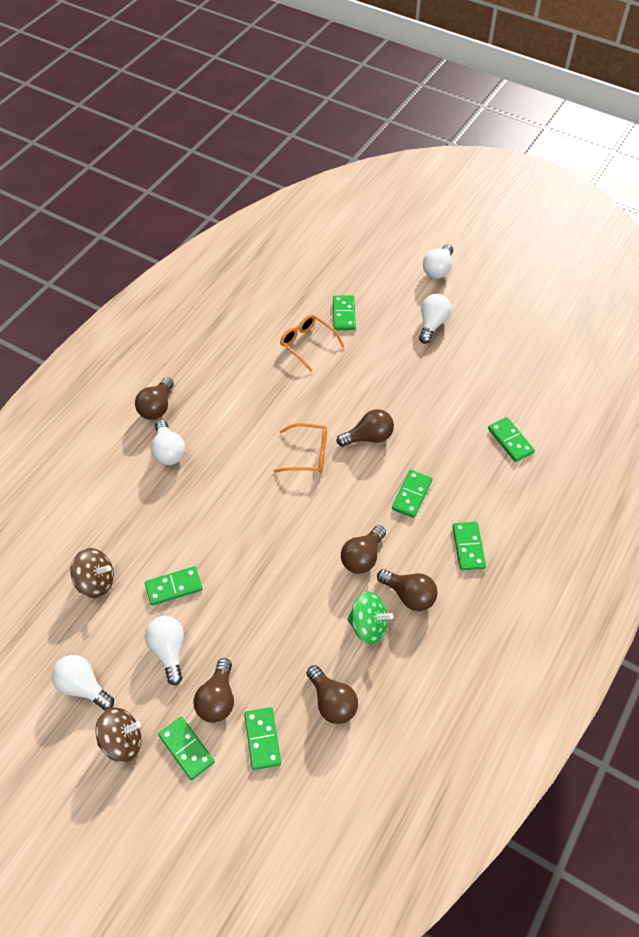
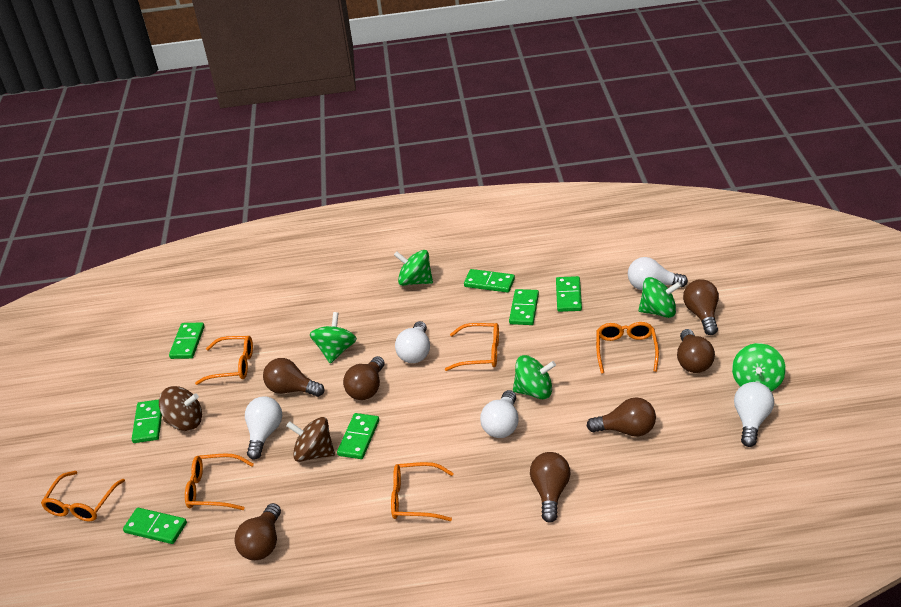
brown light bulb: 6 -> 7
green spinning top: 1 -> 5
orange glasses: 2 -> 6

